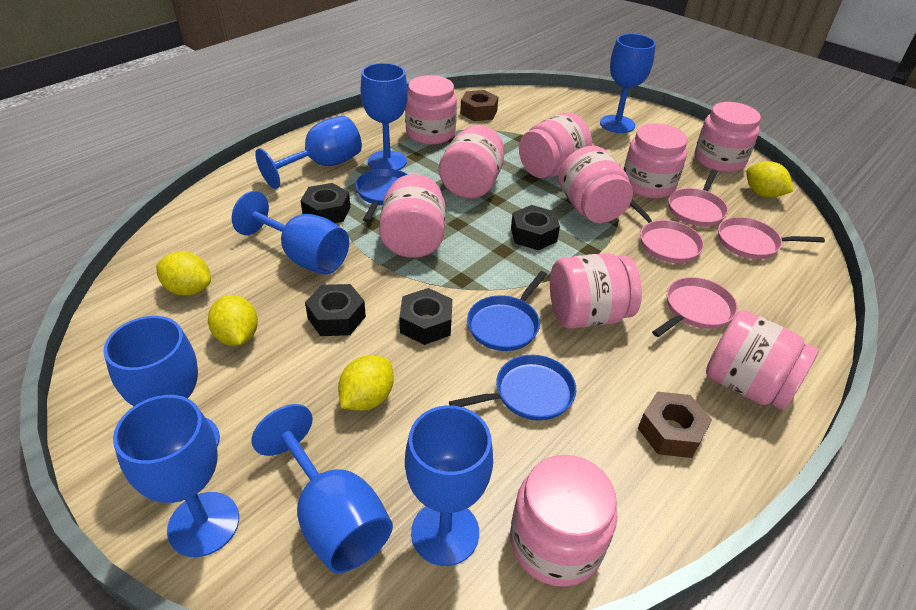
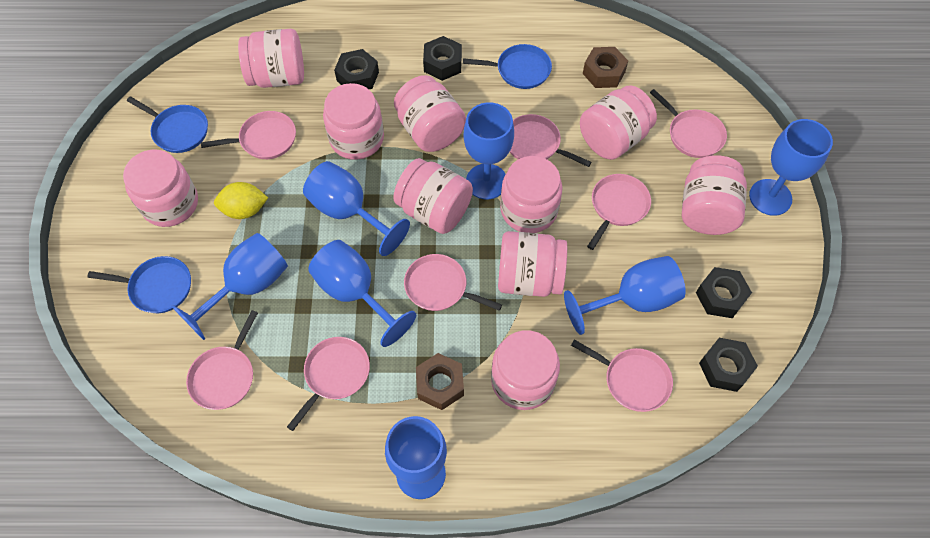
blue goblet: 8 -> 7
pink pan: 4 -> 8
yellow lemon: 4 -> 1

